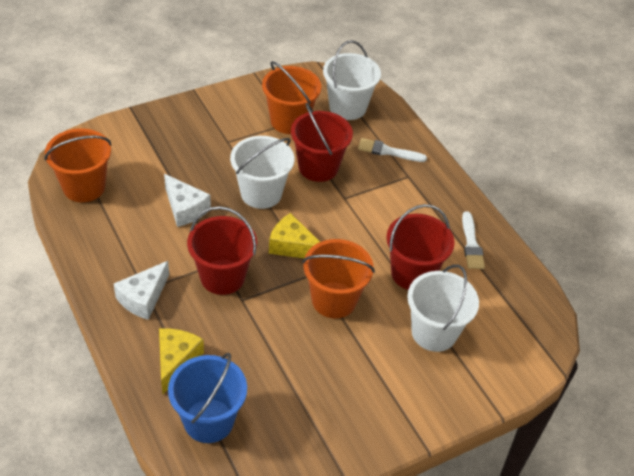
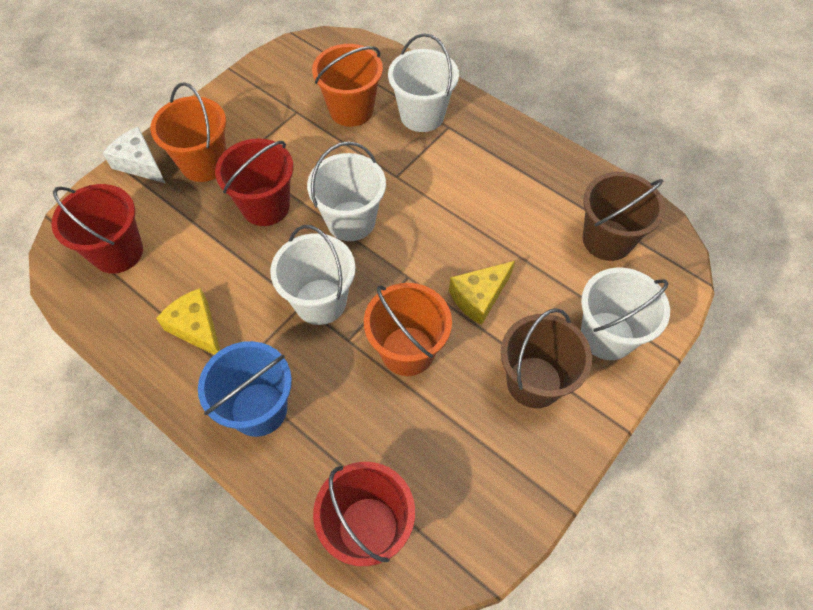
brown bucket: 0 -> 2
white brush: 2 -> 0
white bucket: 3 -> 4
white cheese: 2 -> 1

